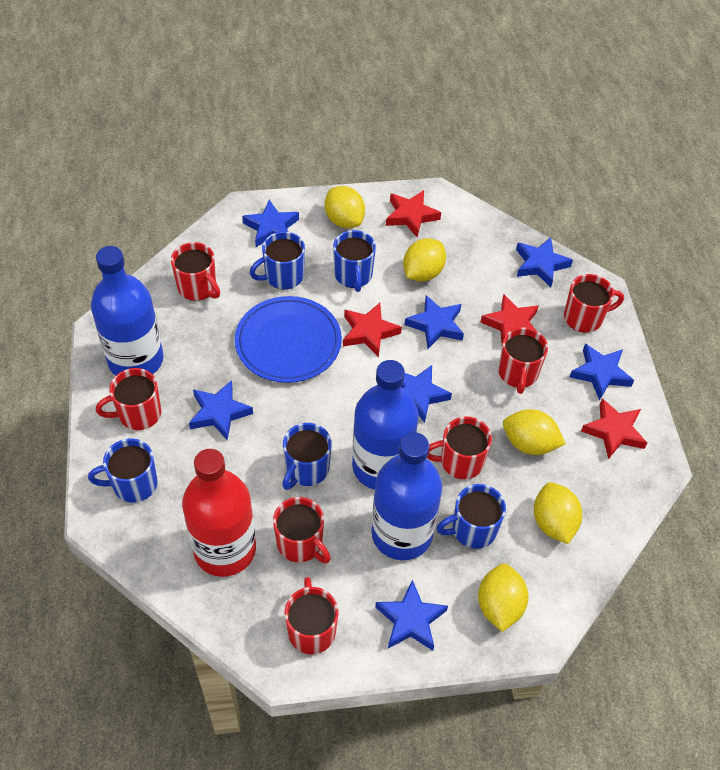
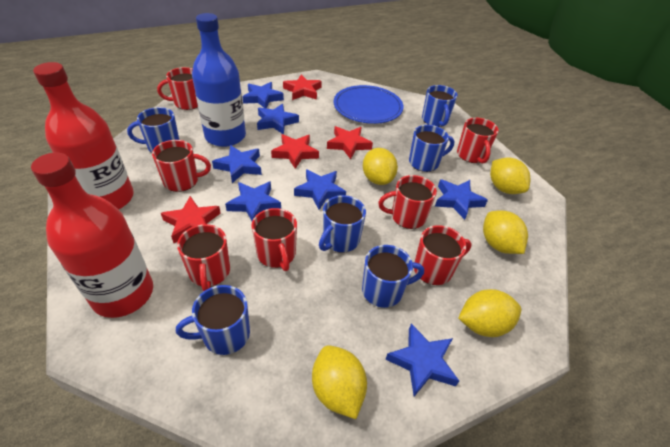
blue bottle: 3 -> 1
blue mug: 5 -> 6
red bottle: 1 -> 2

